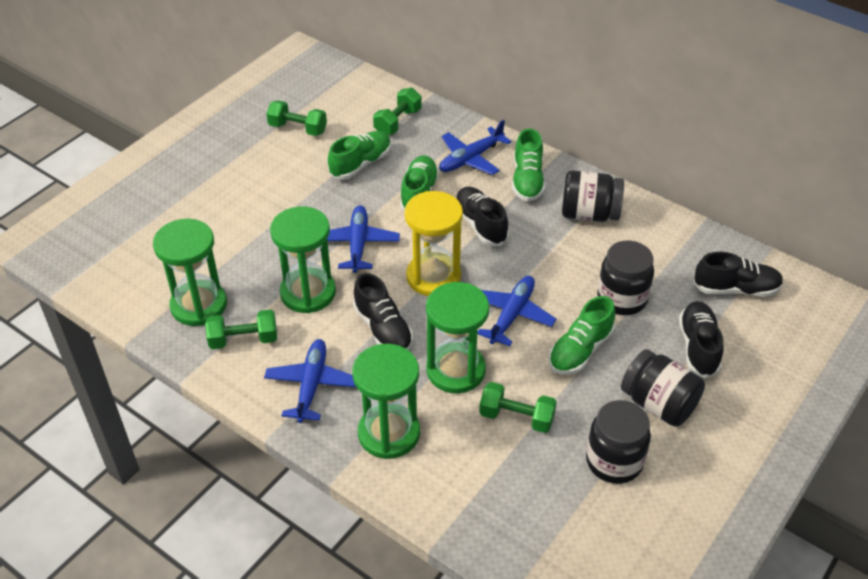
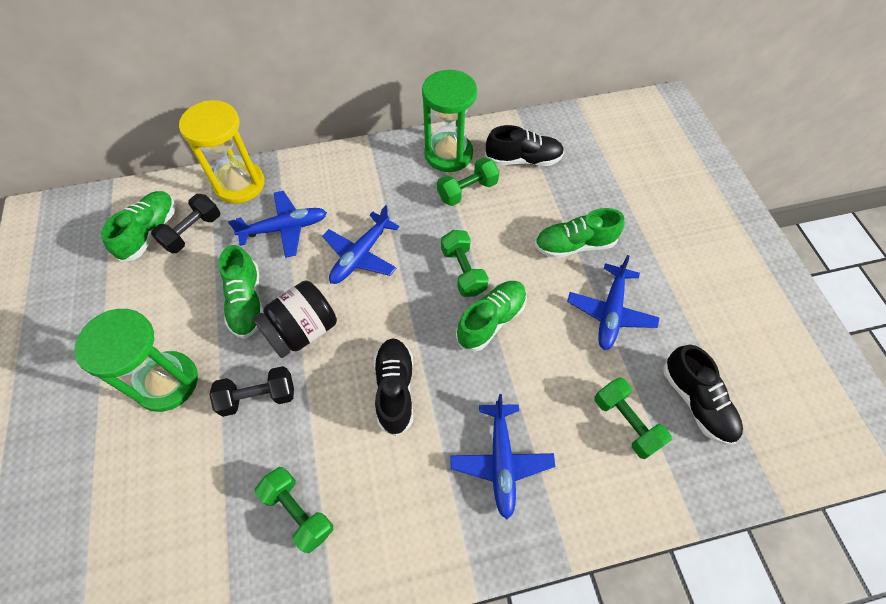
black dumbbell: 0 -> 2
black jar: 4 -> 1
black shoe: 4 -> 3
green hourglass: 4 -> 2

